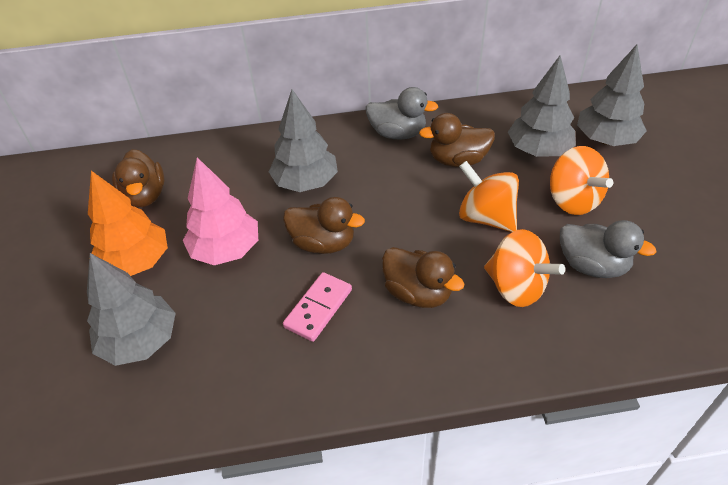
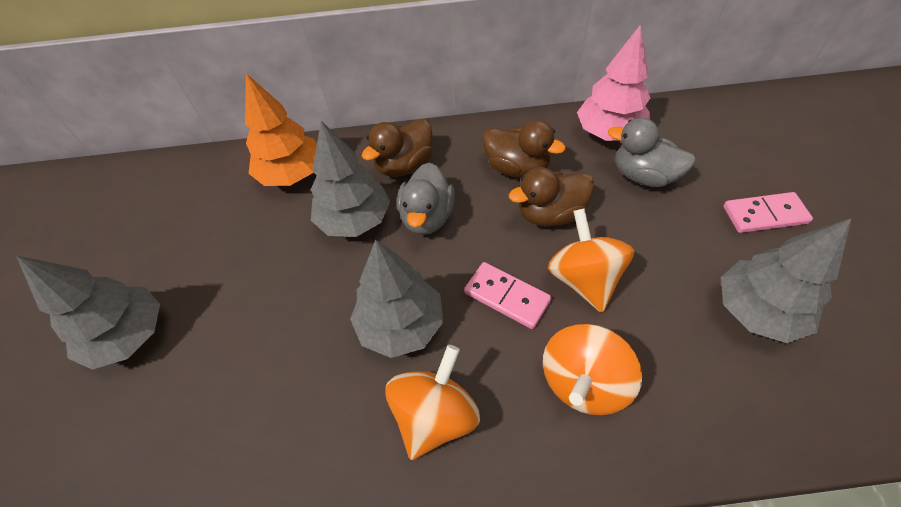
brown duck: 4 -> 3
pink domino: 1 -> 2

